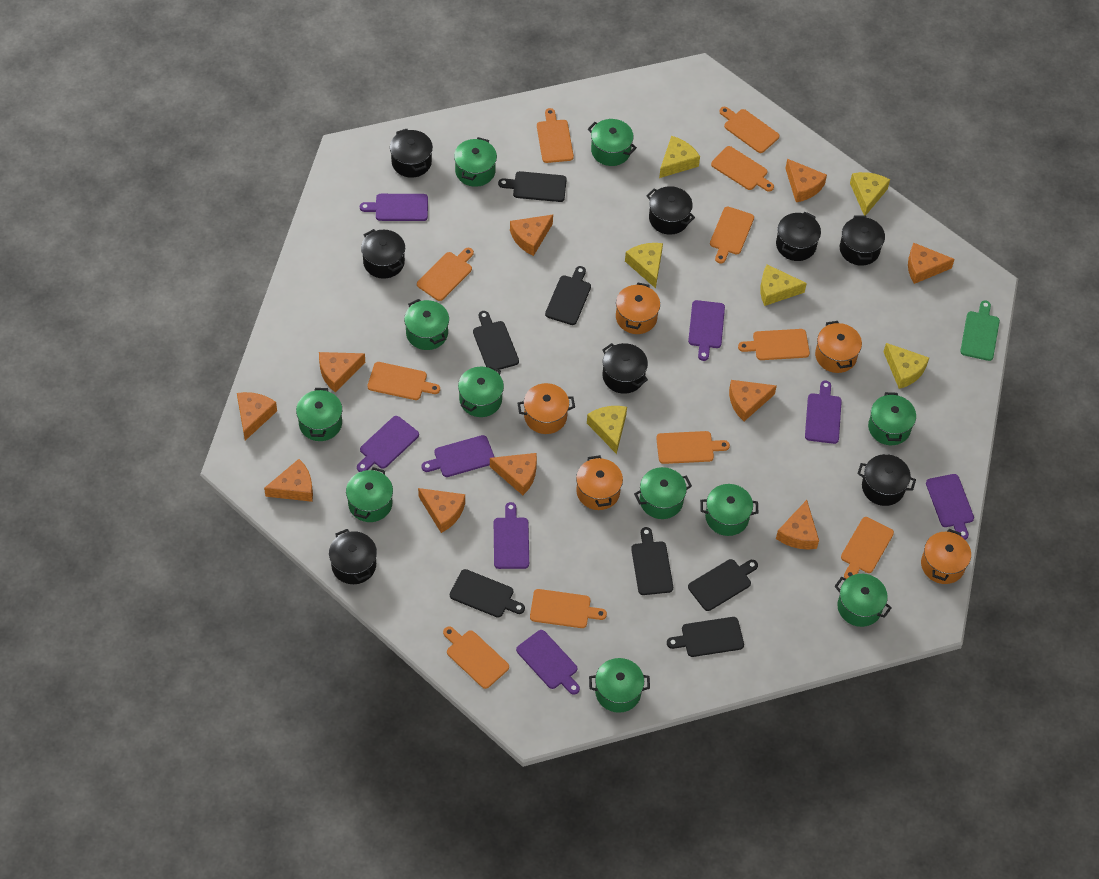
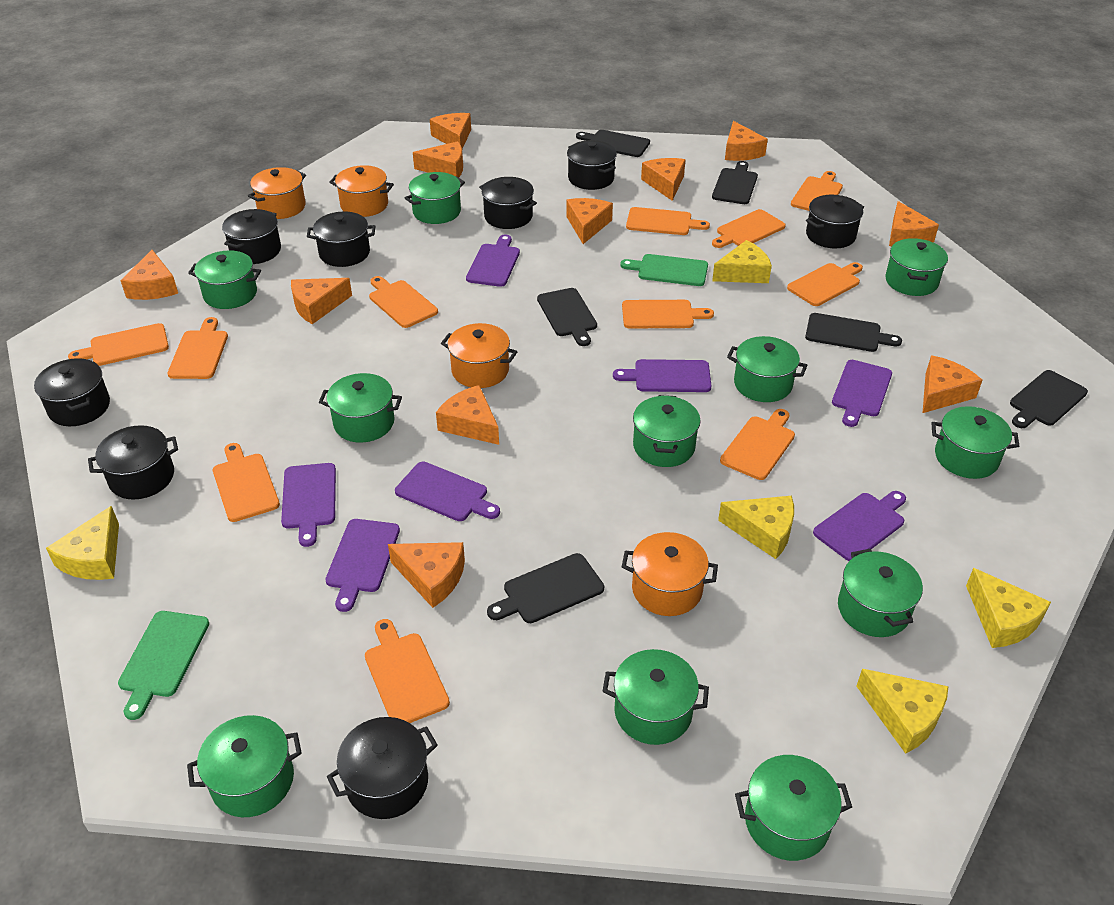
black cutting board: 7 -> 6
green cutting board: 1 -> 2
orange cheese: 10 -> 11
orange pot: 5 -> 4
purple cutting board: 8 -> 7
yellow cheese: 6 -> 5

